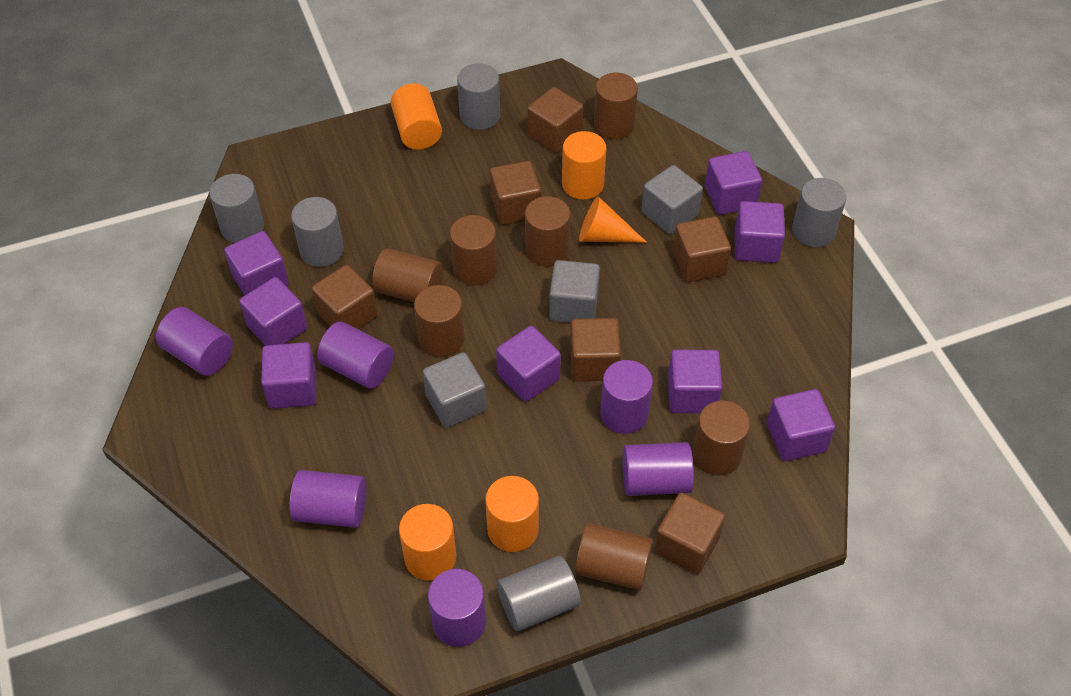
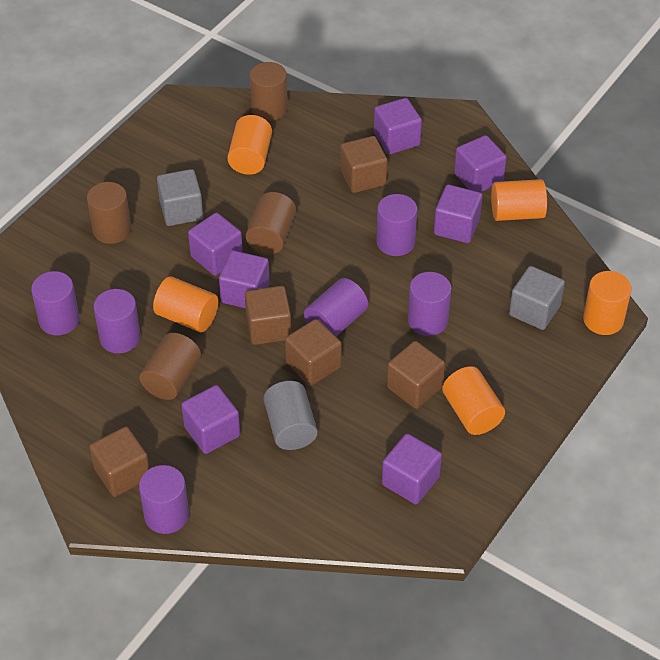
brown cube: 6 -> 5
brown cylinder: 7 -> 4
grey cube: 3 -> 2
grey cylinder: 5 -> 1
orange cone: 1 -> 0
orange cylinder: 4 -> 5
purple cube: 8 -> 7

